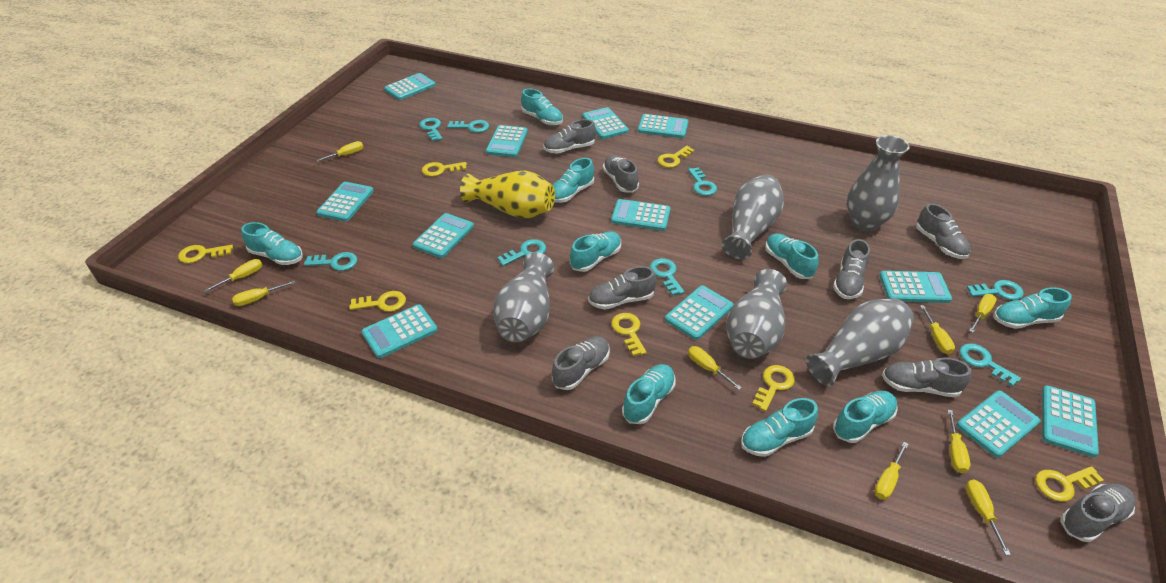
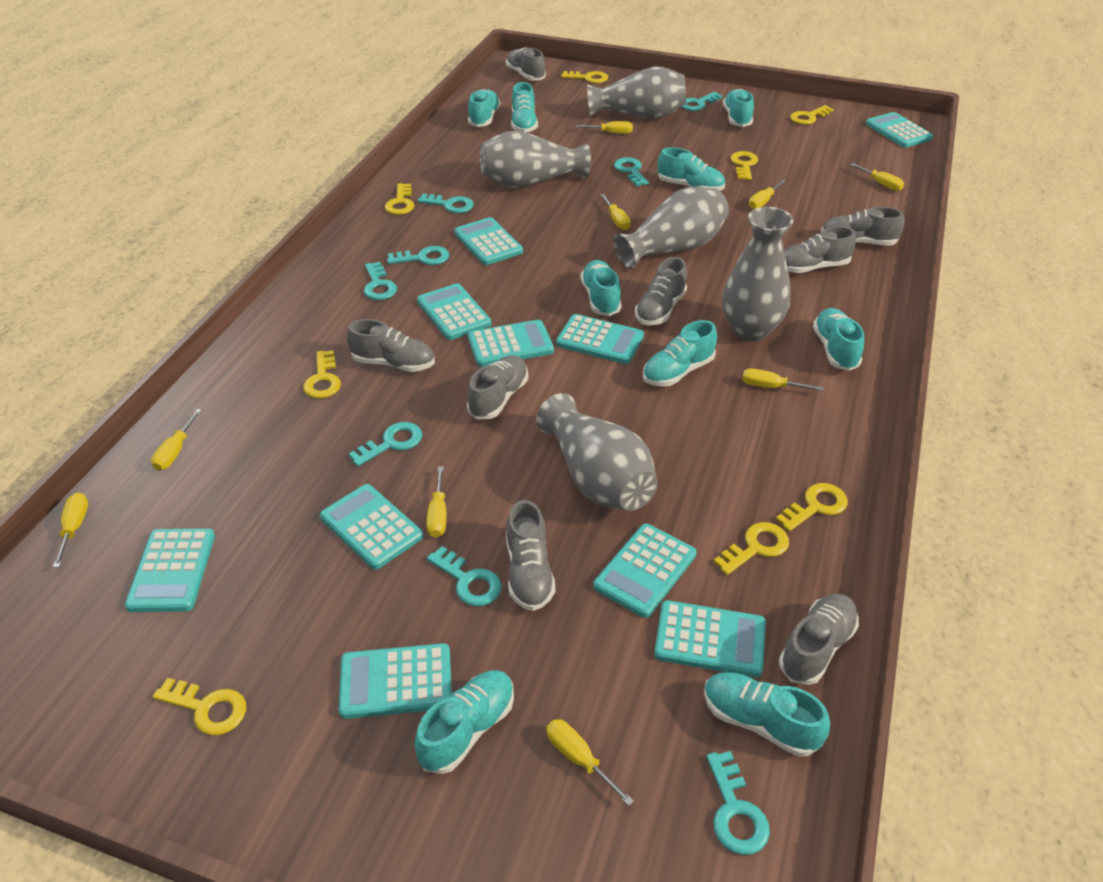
turquoise calculator: 12 -> 10
yellow key: 7 -> 8
yellow vase: 1 -> 0

